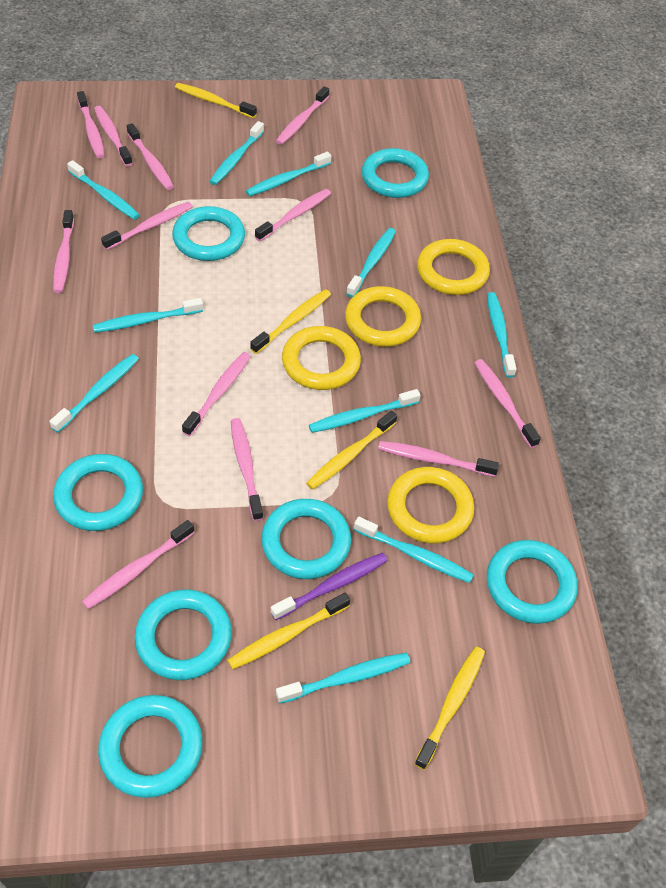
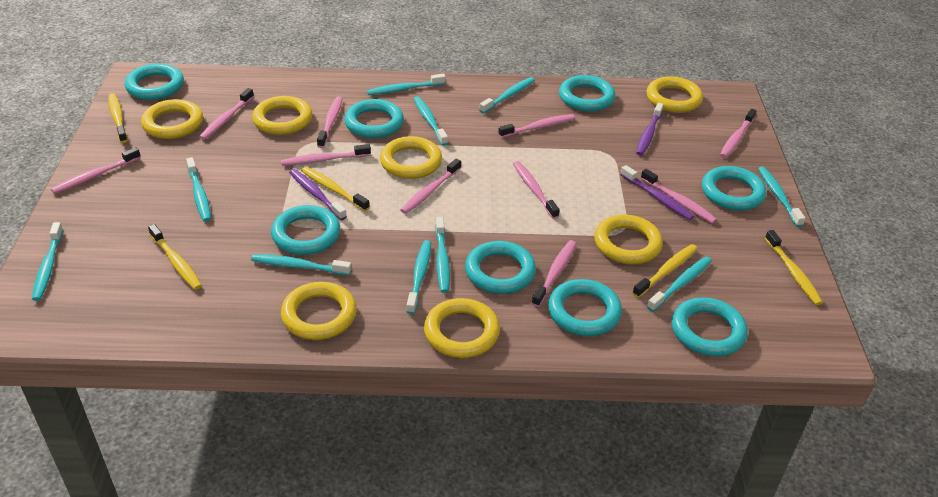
pink toothbrush: 12 -> 10
purple toothbrush: 1 -> 3
turquoise ring: 7 -> 8
yellow ring: 4 -> 7

